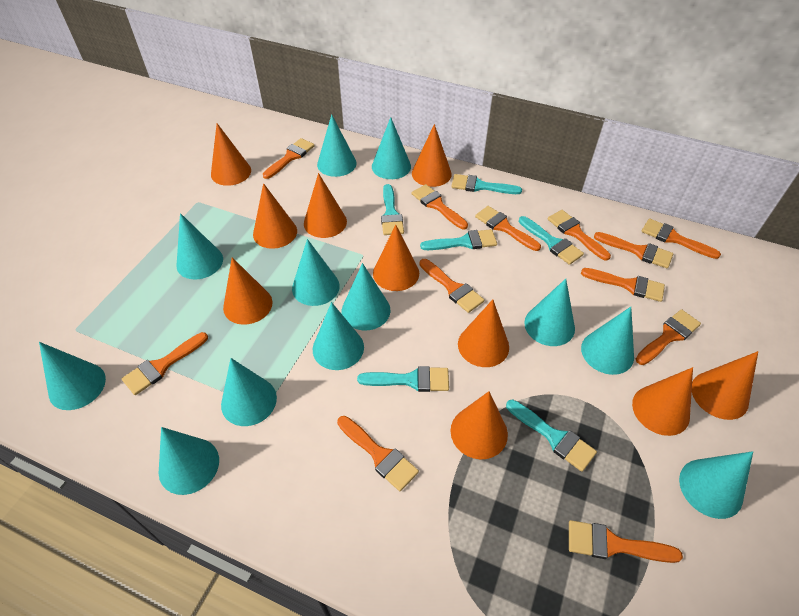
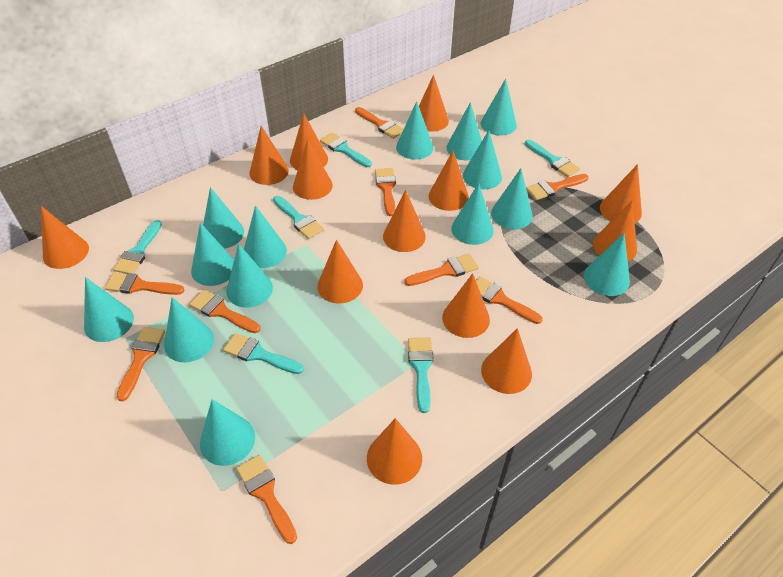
orange brush: 12 -> 9
orange cone: 10 -> 13
turquoise cone: 12 -> 14

